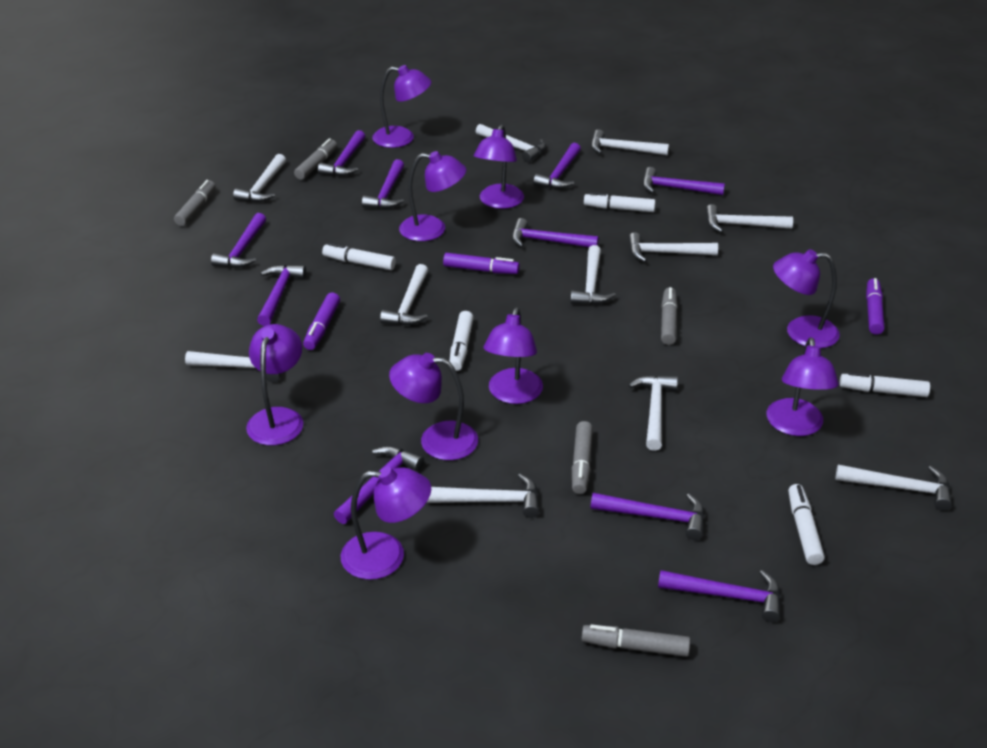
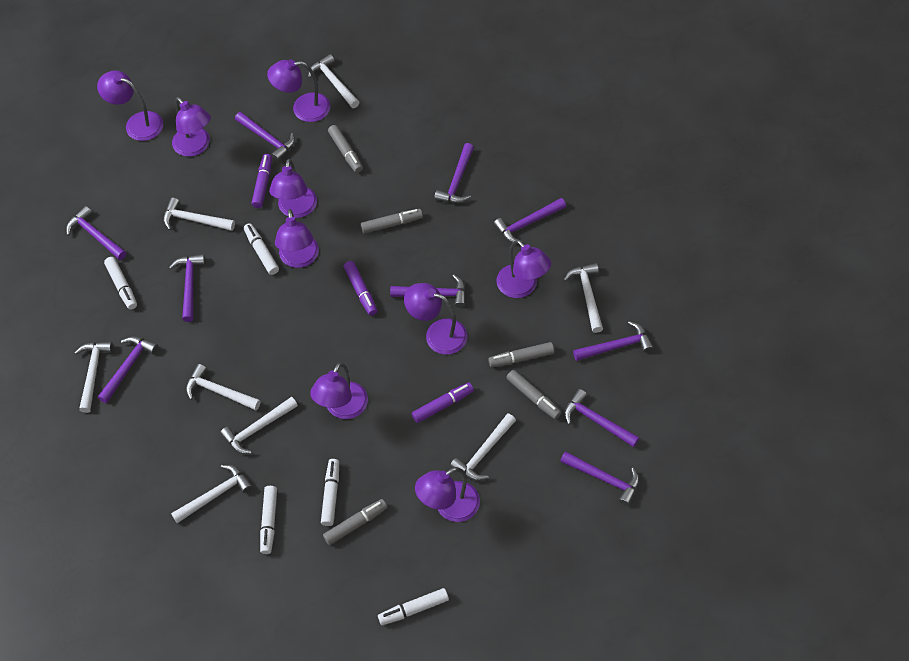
white hammer: 11 -> 8

